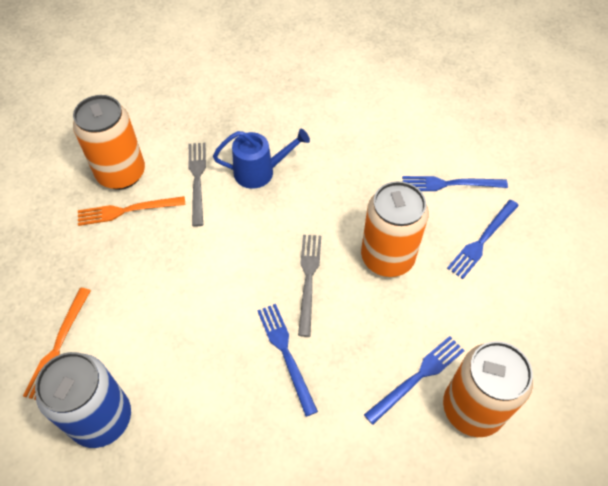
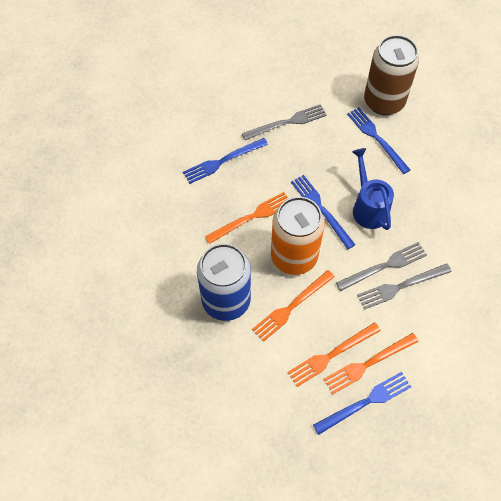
brown can: 0 -> 1
grey fork: 2 -> 3
orange can: 3 -> 1
orange fork: 2 -> 4

